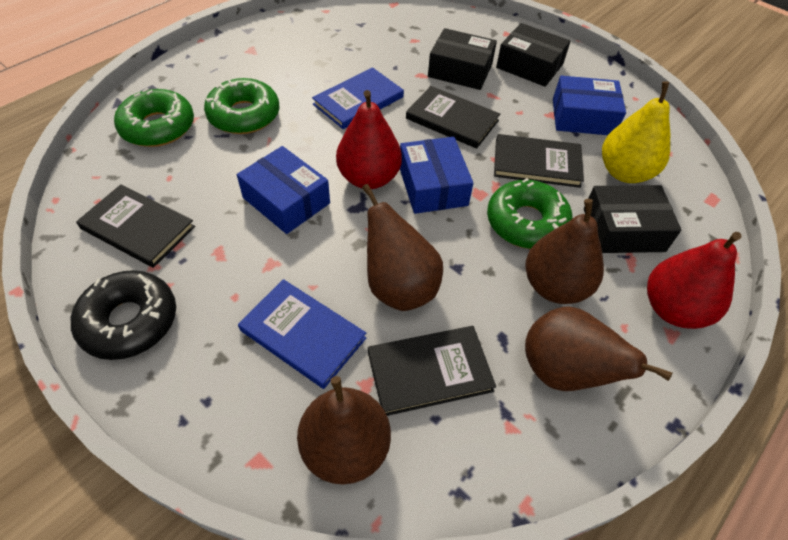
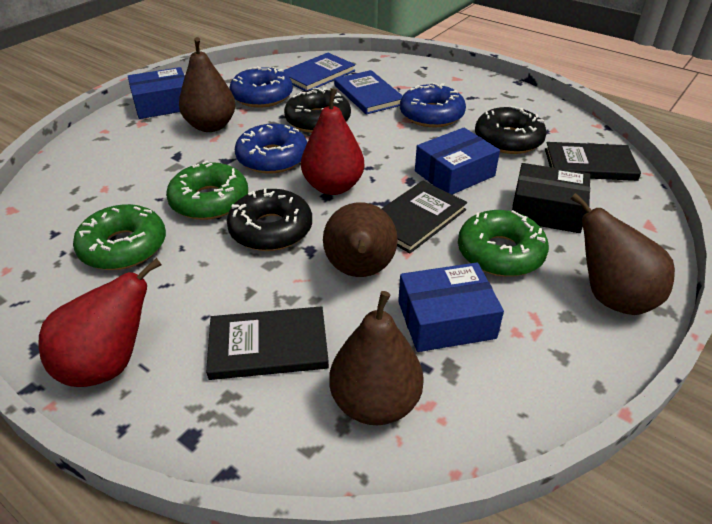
black book: 4 -> 3
black box: 3 -> 1
black donut: 1 -> 3
blue donut: 0 -> 3
yellow pear: 1 -> 0

